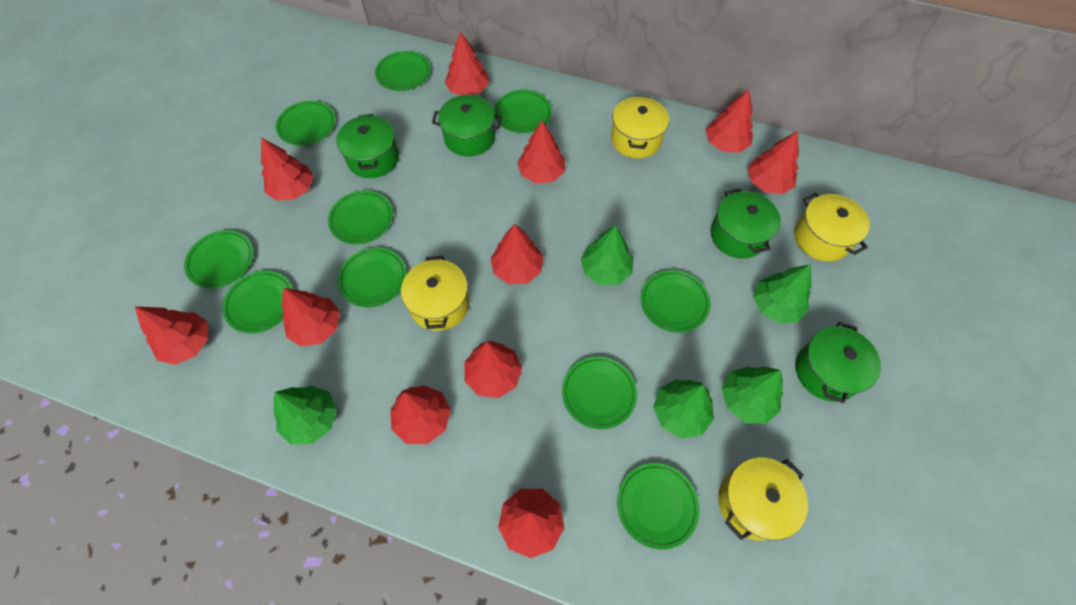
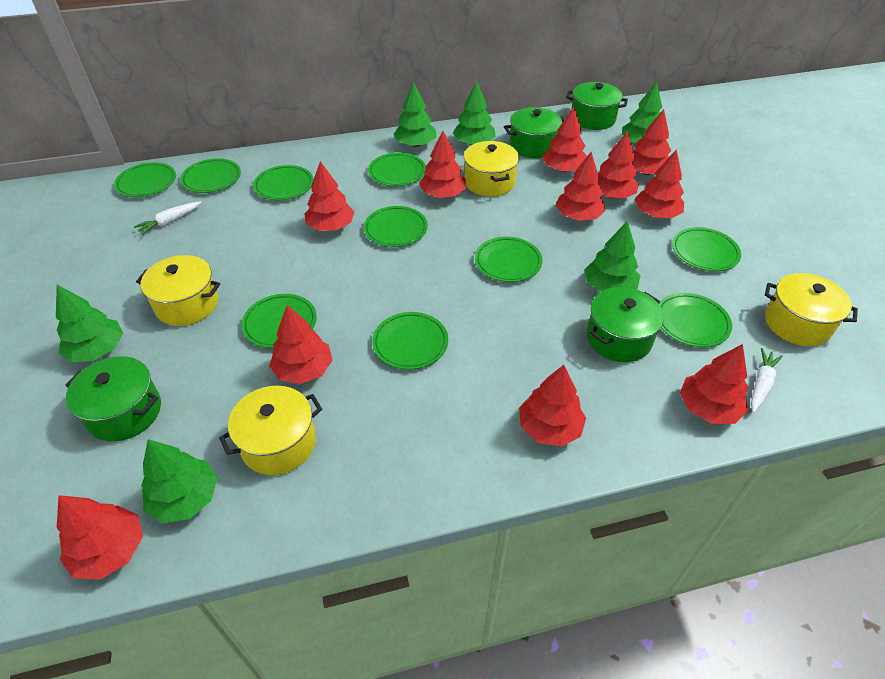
green tree: 5 -> 6
white carrot: 0 -> 2

